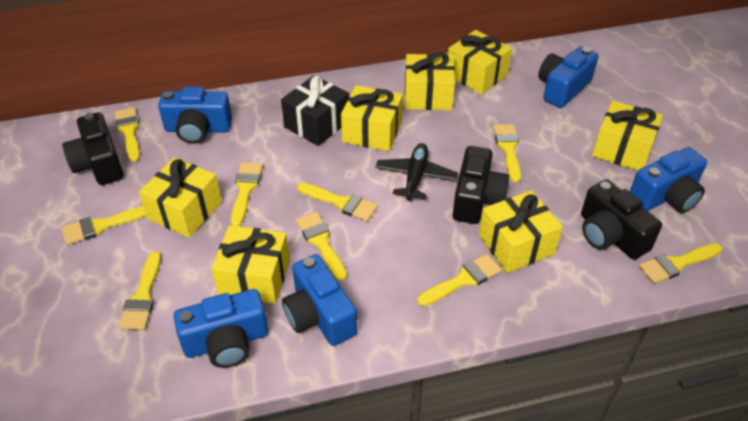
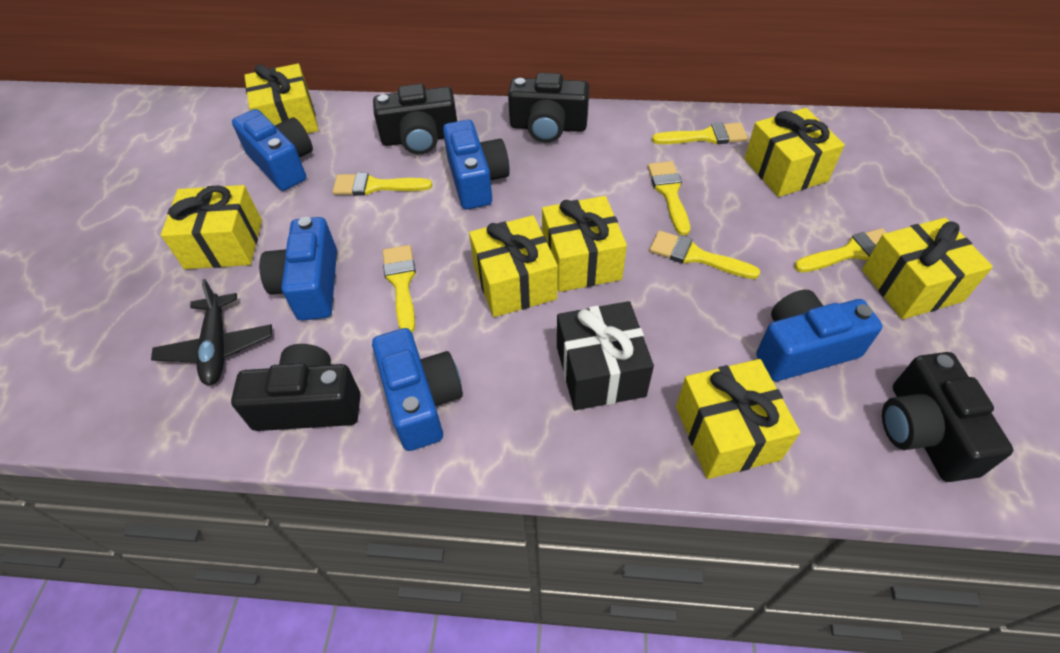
black camera: 3 -> 4
yellow brush: 9 -> 6

